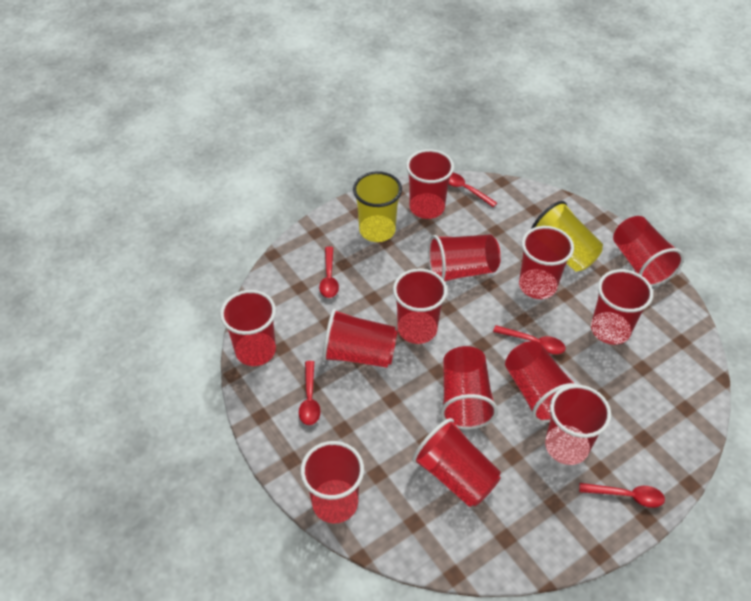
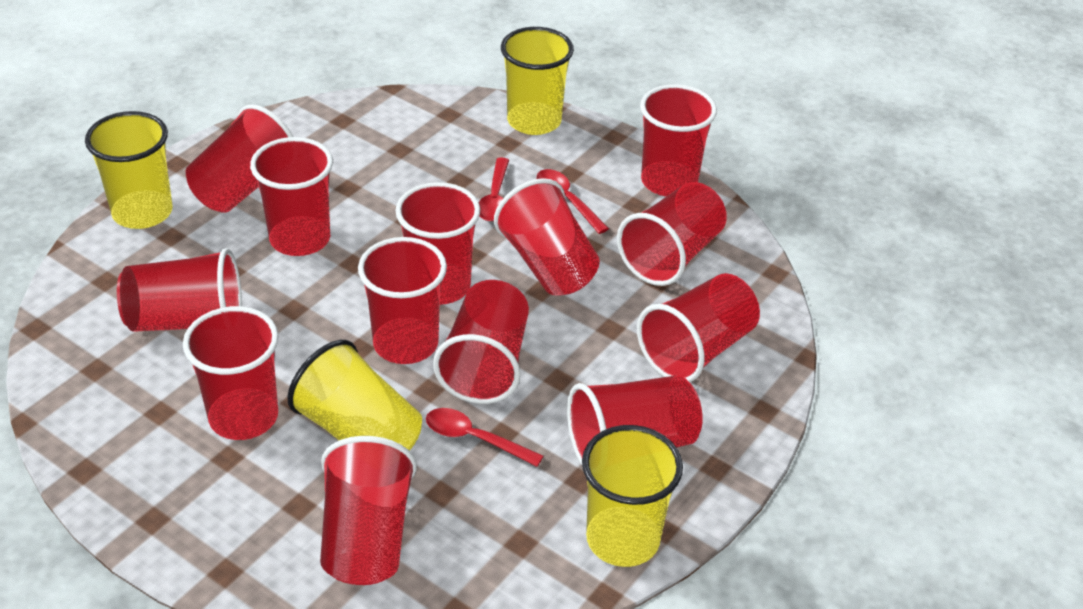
red spoon: 5 -> 3
yellow cup: 2 -> 4

